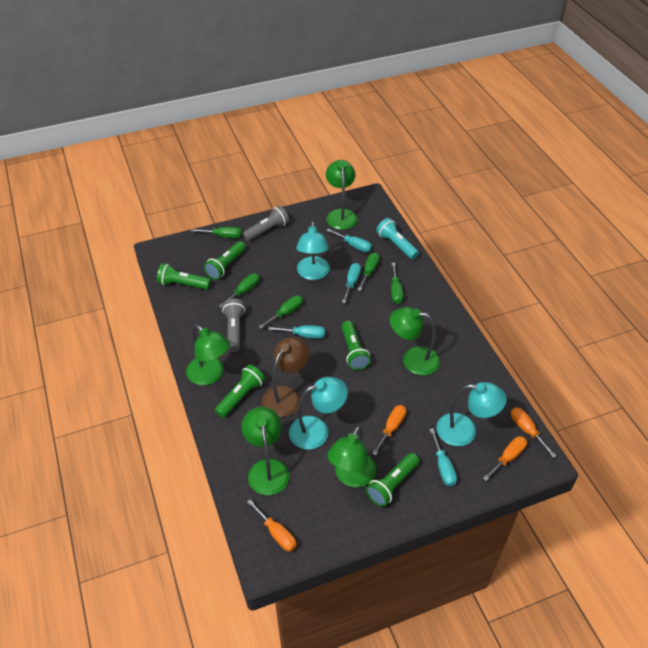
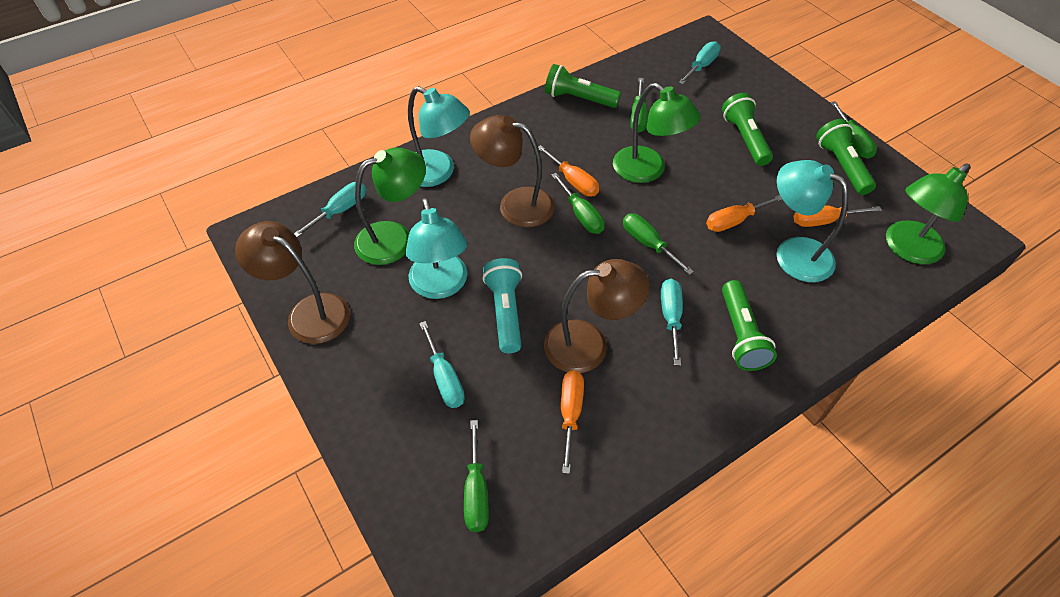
brown lamp: 1 -> 3
green flashlight: 5 -> 4
green lamp: 5 -> 3
grey flashlight: 2 -> 0

